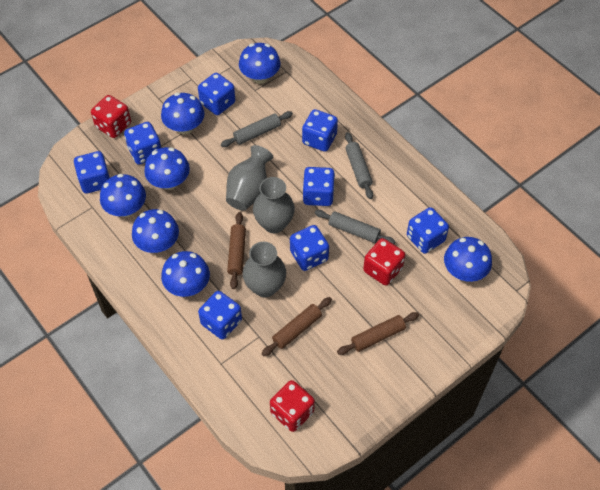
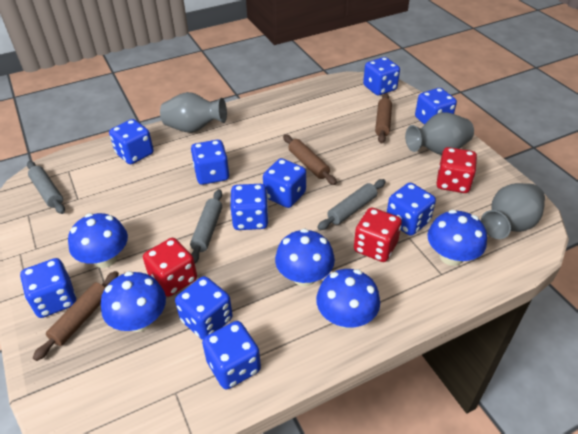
blue dice: 8 -> 10
blue mushroom: 7 -> 5

